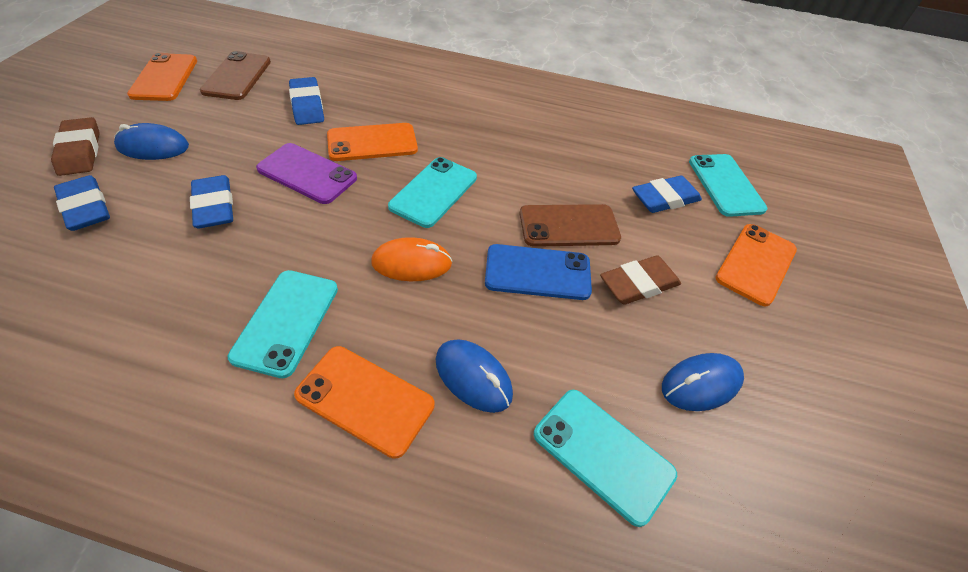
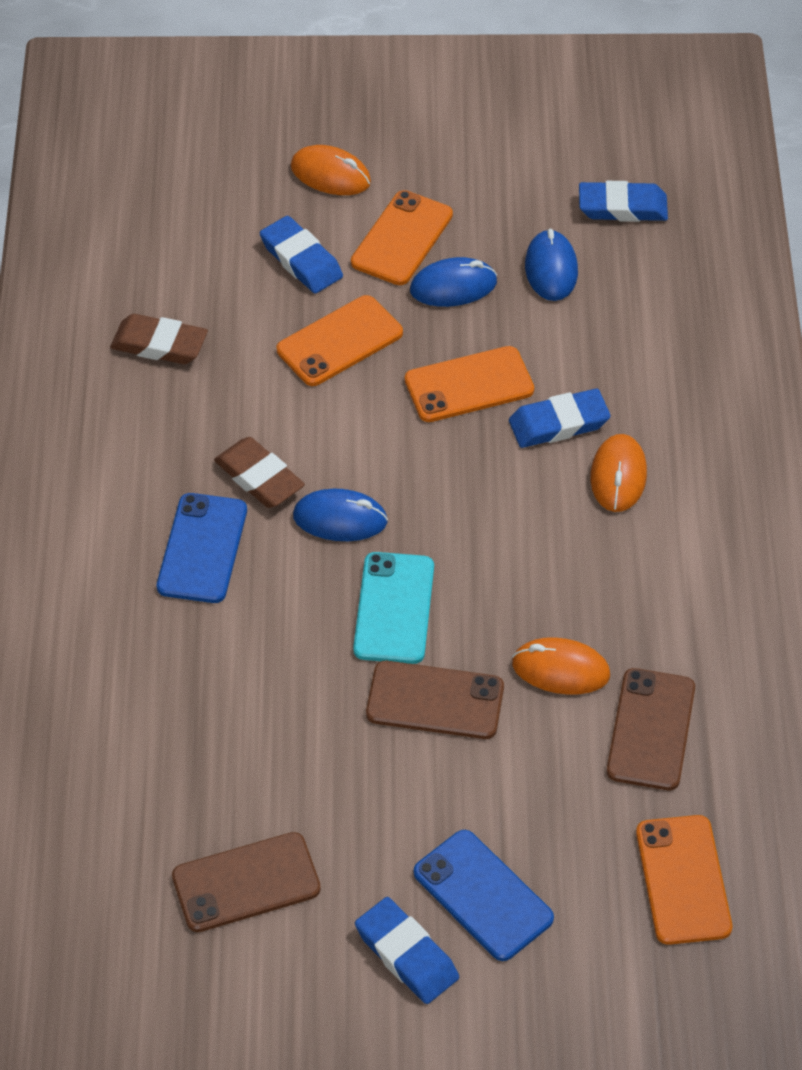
blue phone: 1 -> 2
brown phone: 2 -> 3
orange mouse: 1 -> 3
purple phone: 1 -> 0
turquoise phone: 4 -> 1

